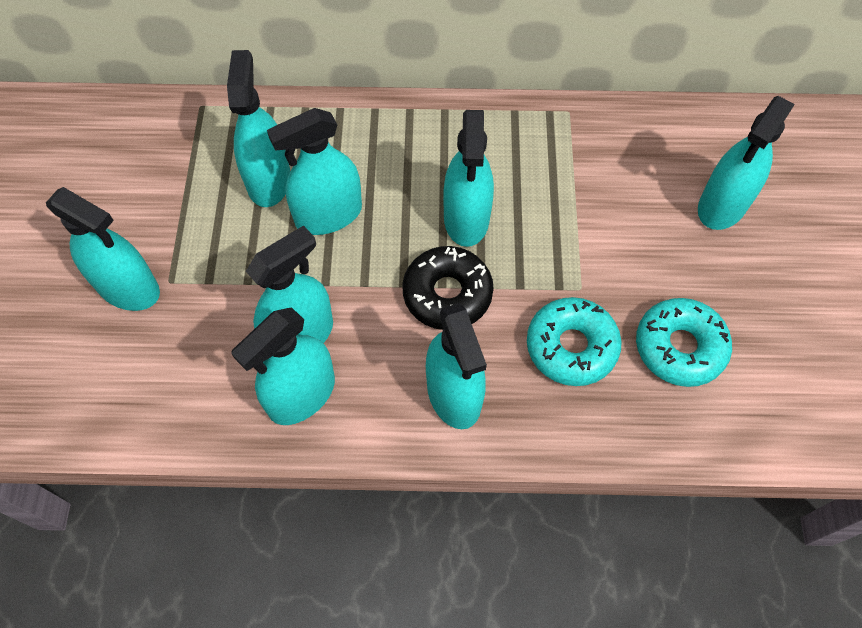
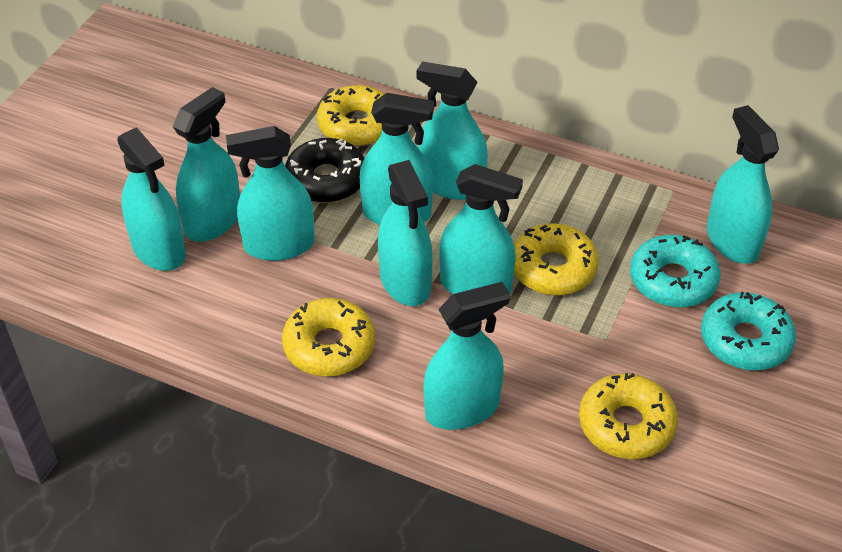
turquoise spray bottle: 8 -> 9
yellow donut: 0 -> 4

